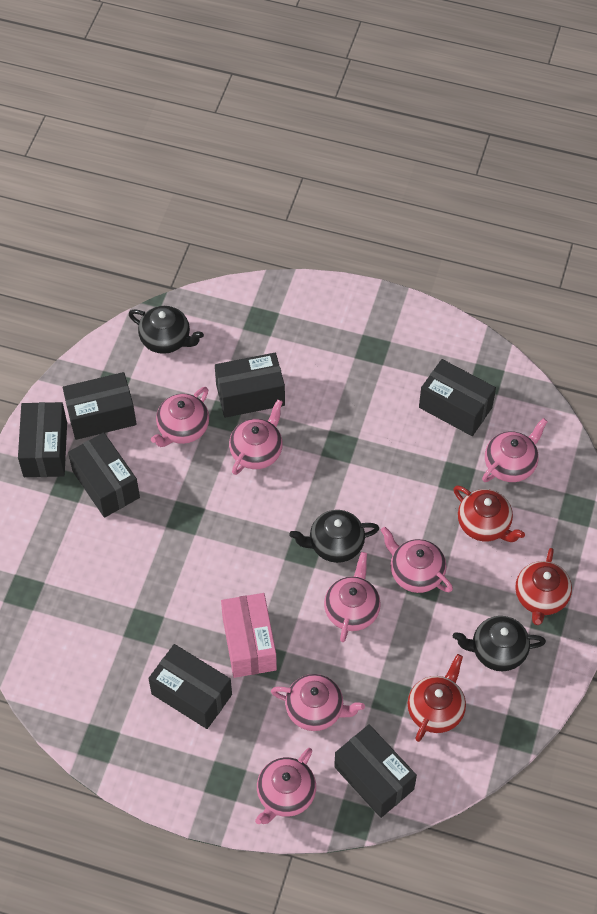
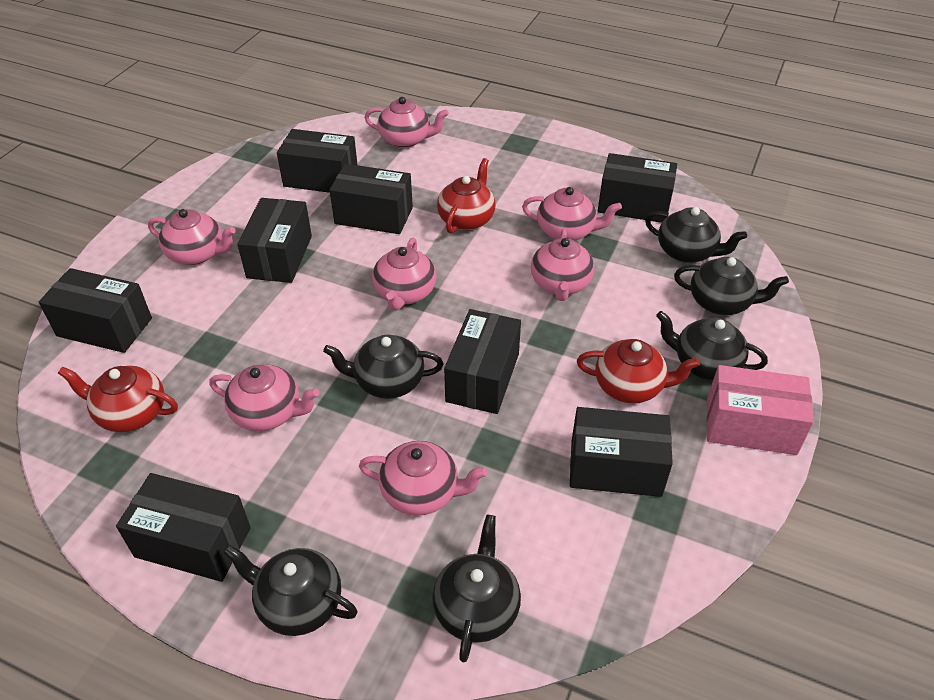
black box: 7 -> 8
black teapot: 3 -> 6

